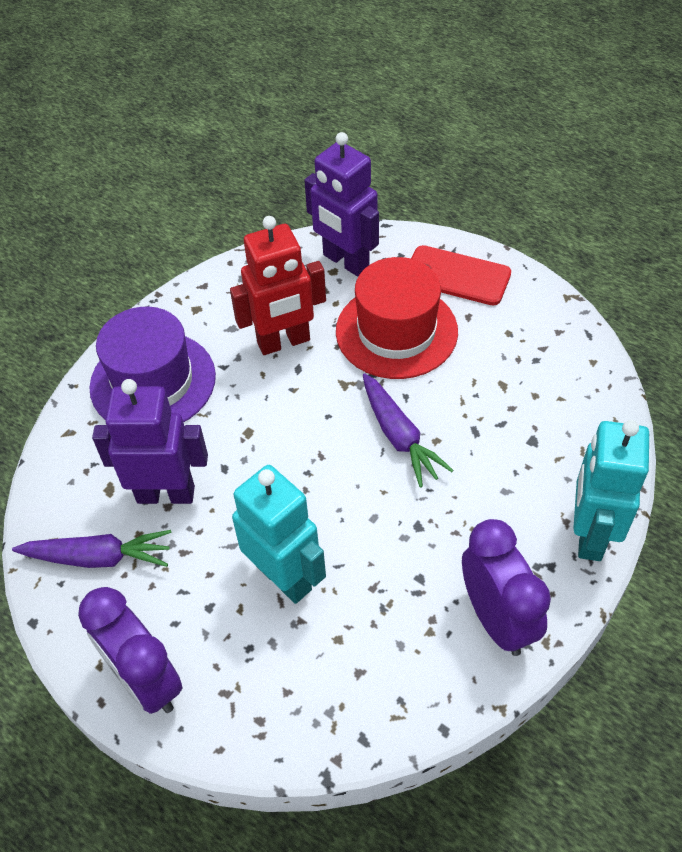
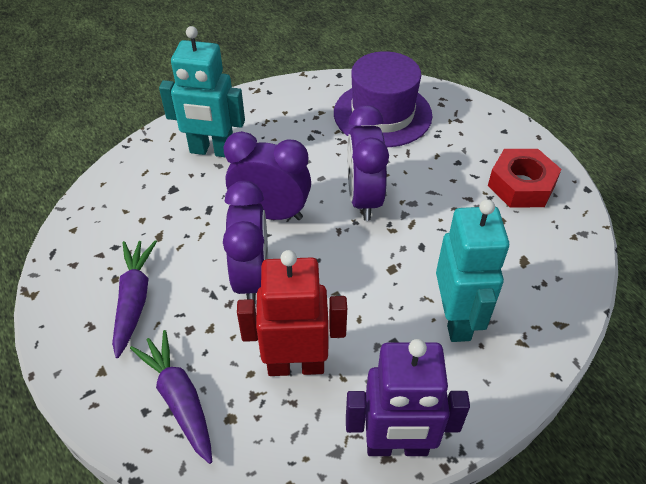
purple clock: 2 -> 3
purple robot: 2 -> 1
red hat: 1 -> 0
red nut: 0 -> 1
red phone: 1 -> 0

